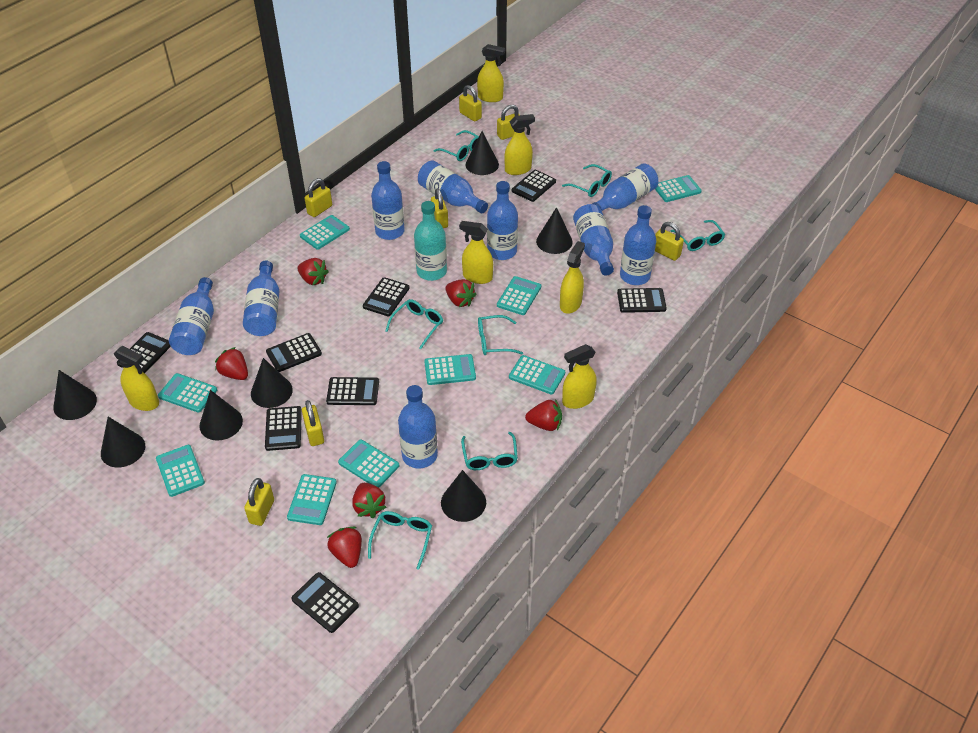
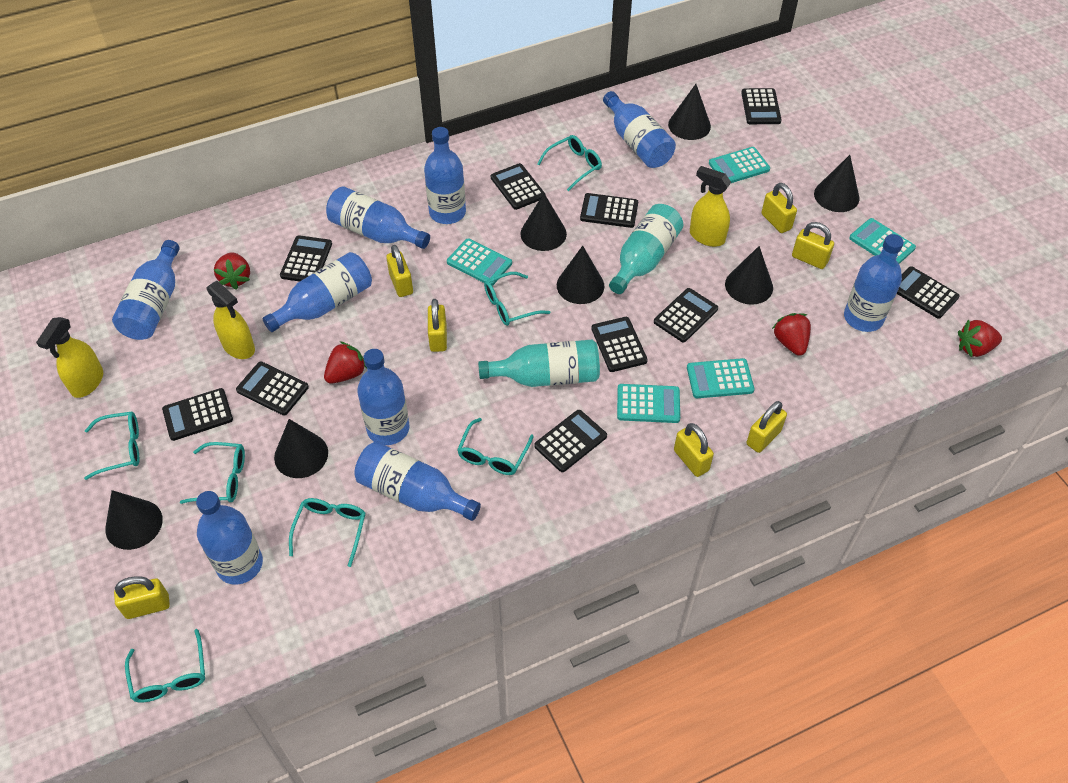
black calculator: 8 -> 10
red strawberry: 6 -> 4
turquoise bottle: 1 -> 2
turquoise calculator: 9 -> 5
yellow spray bottle: 6 -> 3

